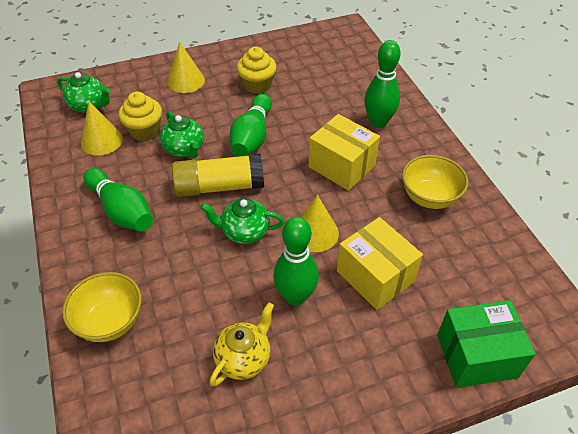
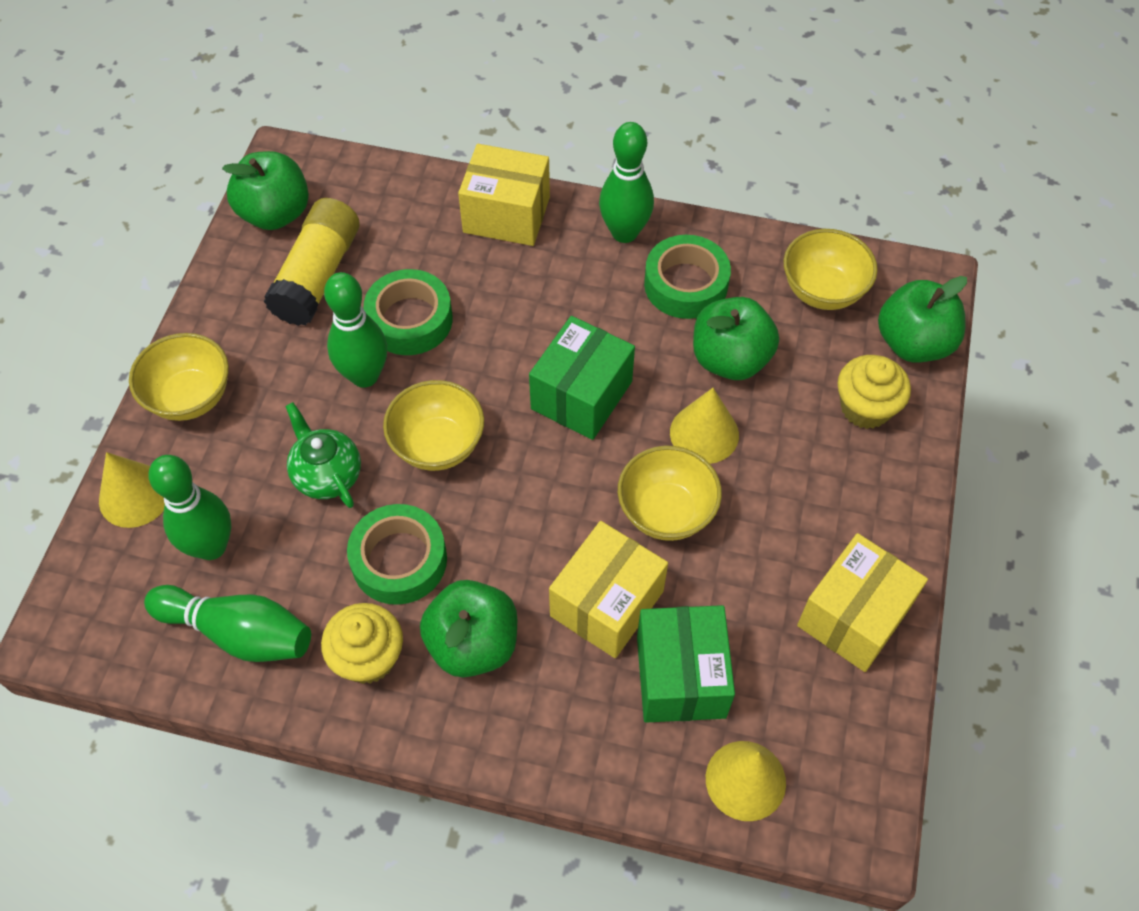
green apple: 0 -> 4
green box: 1 -> 2
green tape: 0 -> 3
green teapot: 3 -> 1
yellow bowl: 2 -> 4
yellow box: 2 -> 3
yellow teapot: 1 -> 0

